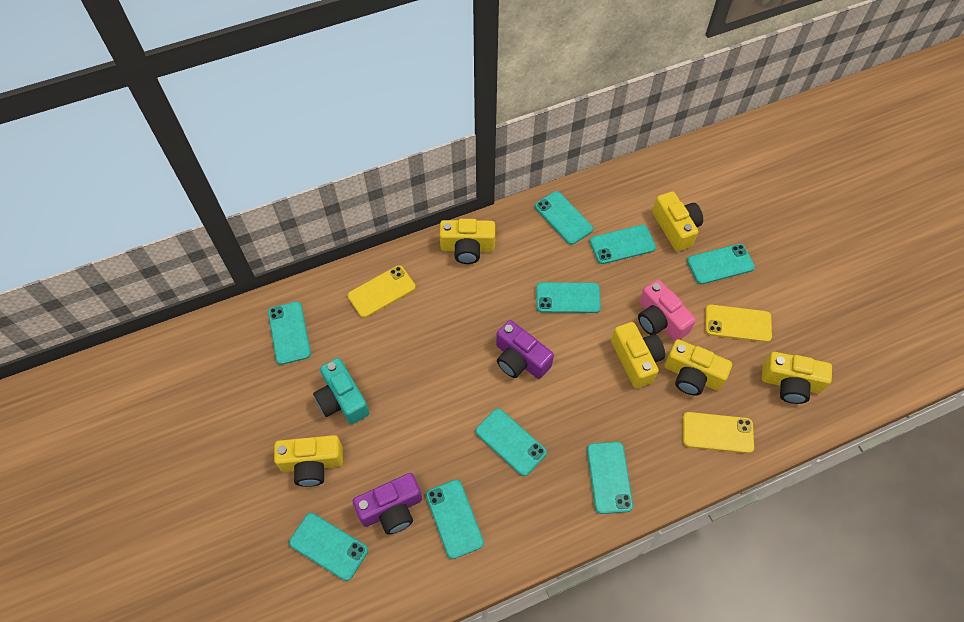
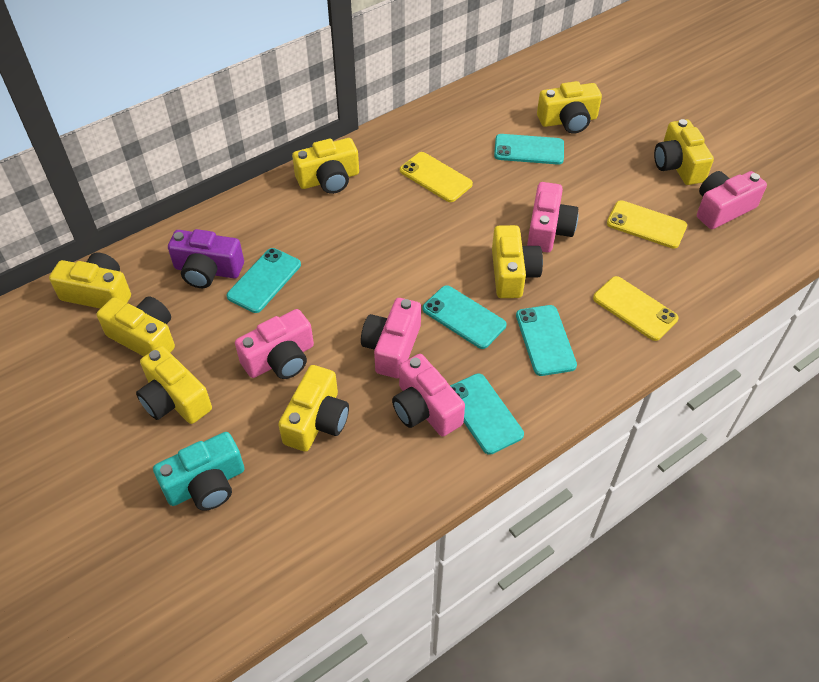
pink camera: 1 -> 5
purple camera: 2 -> 1
turquoise phone: 9 -> 5
yellow camera: 6 -> 8

